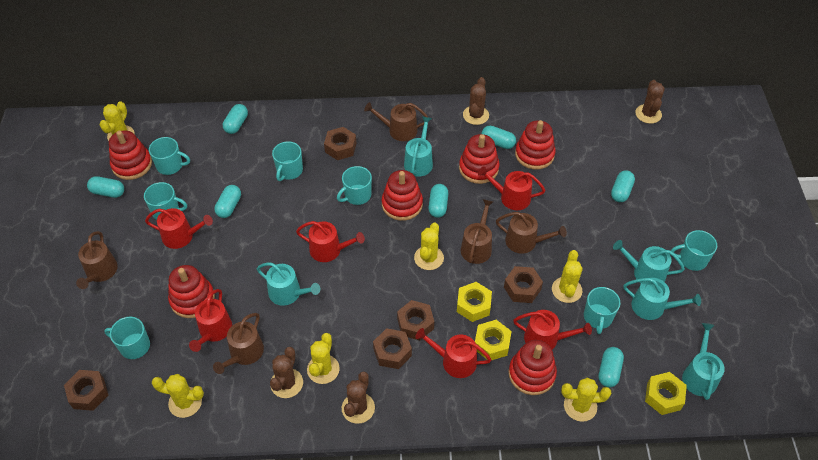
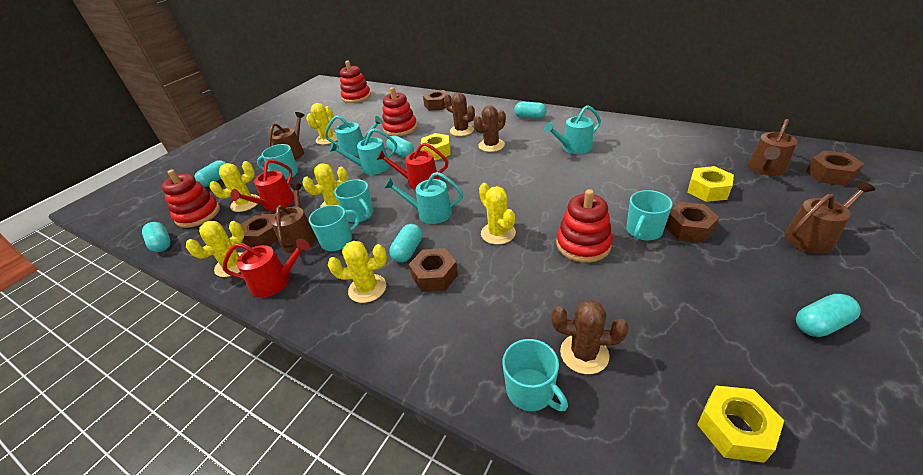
brown cactus: 4 -> 3
brown watering can: 5 -> 4
red stacking toy: 6 -> 4
red watering can: 6 -> 3
turquoise capsule: 7 -> 6
turquoise mug: 7 -> 5
turquoise watering can: 5 -> 4

